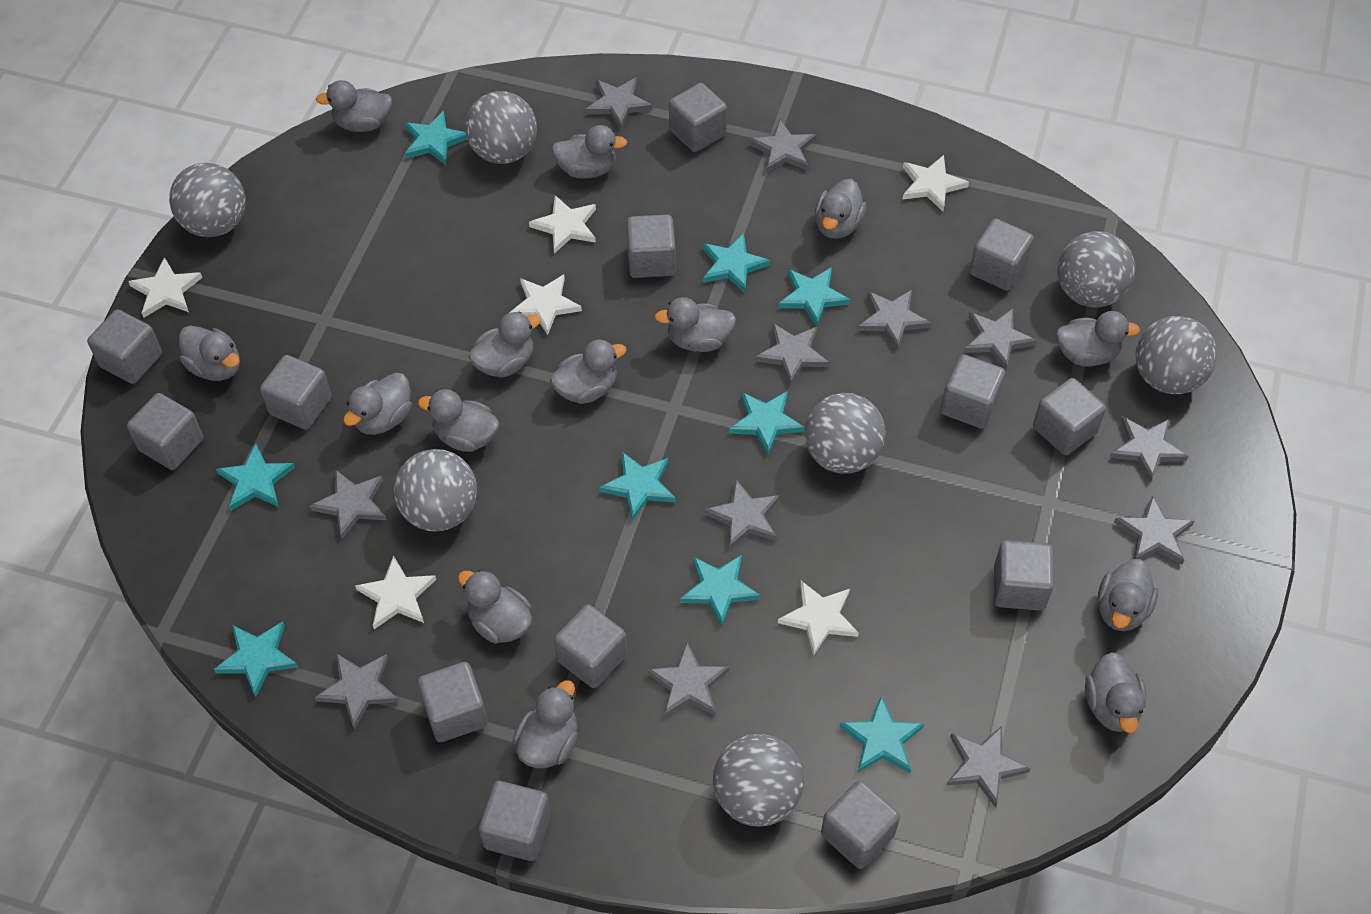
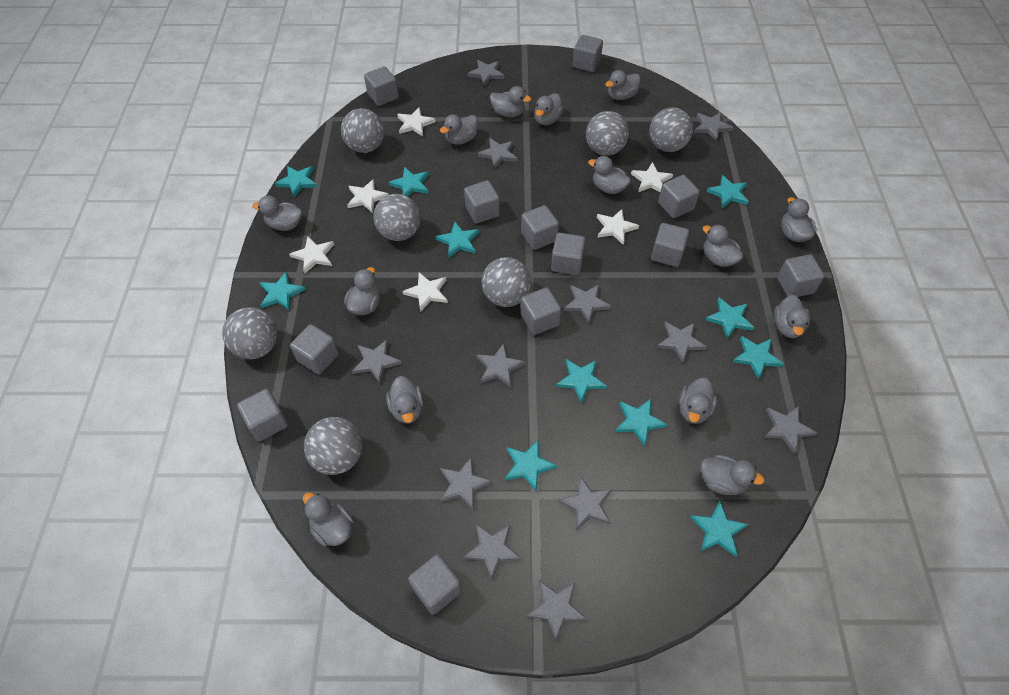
grey cube: 13 -> 12
turquoise star: 9 -> 11

